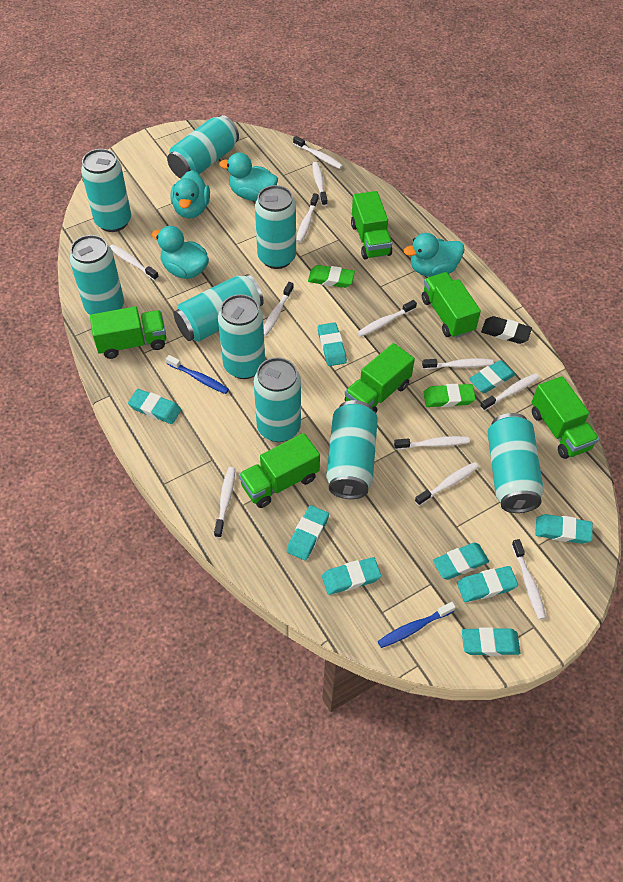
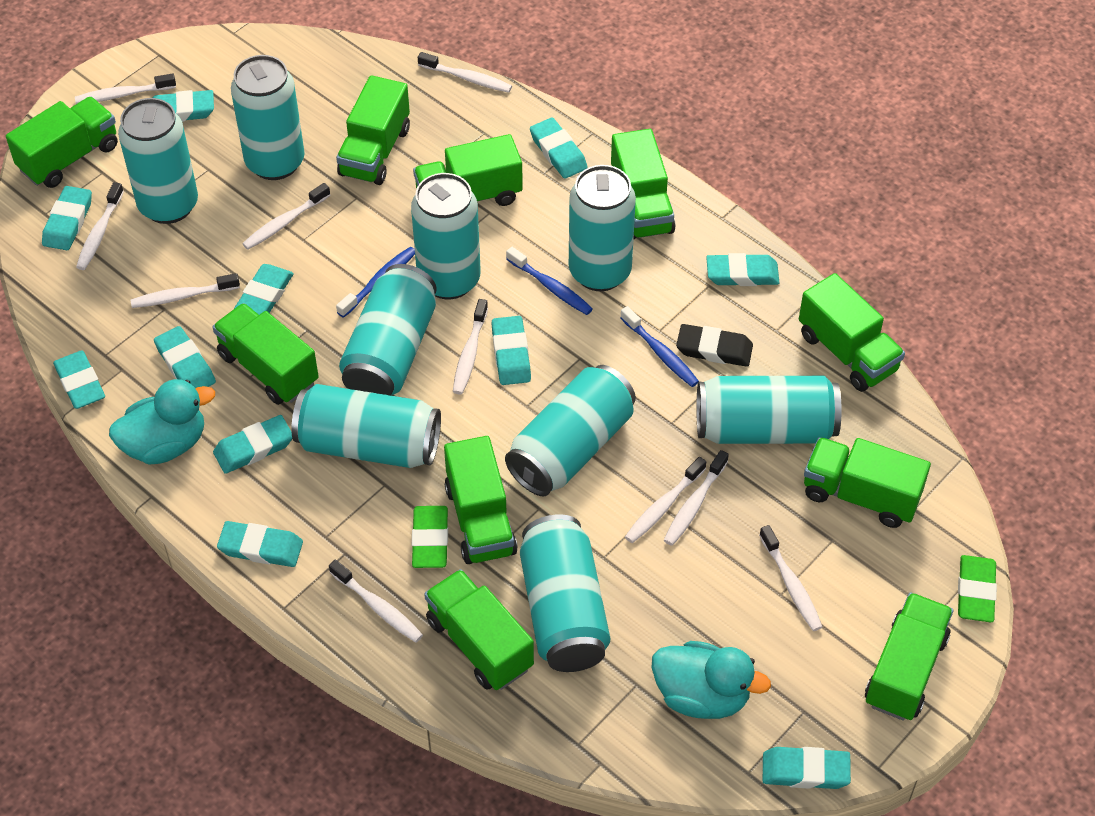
blue toothbrush: 2 -> 3
green truck: 6 -> 10
turquoise duck: 4 -> 2
turquoise eraser: 9 -> 11
white toothbrush: 12 -> 10

